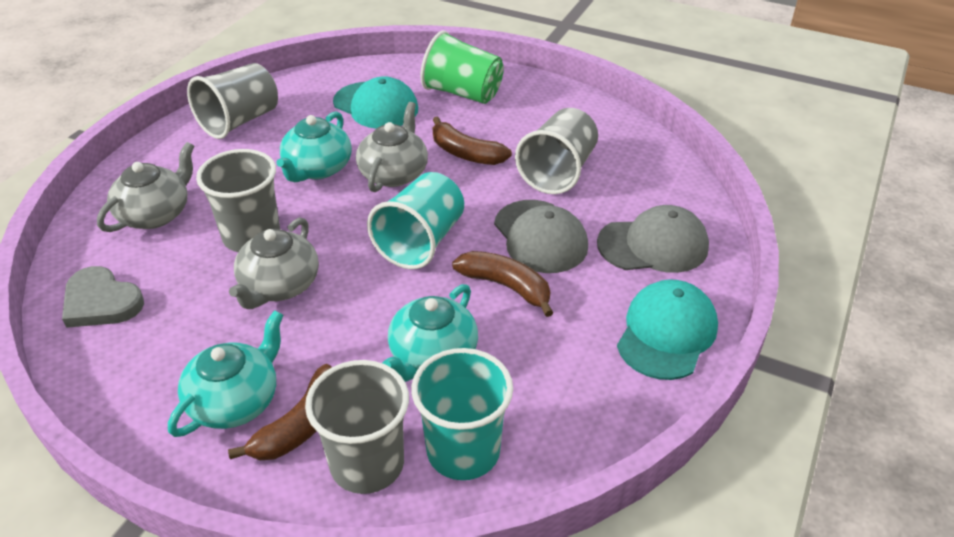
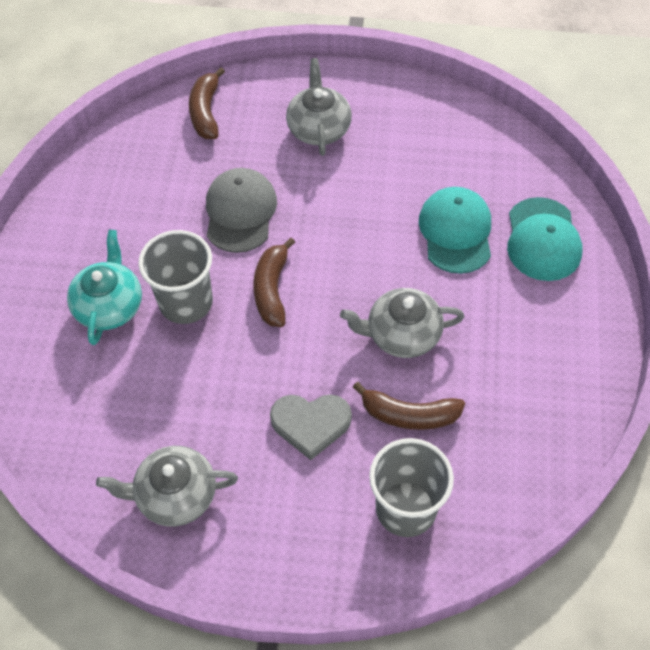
green cup: 1 -> 0
grey cap: 2 -> 1
grey cup: 4 -> 2
turquoise cup: 2 -> 0
turquoise teapot: 3 -> 1

